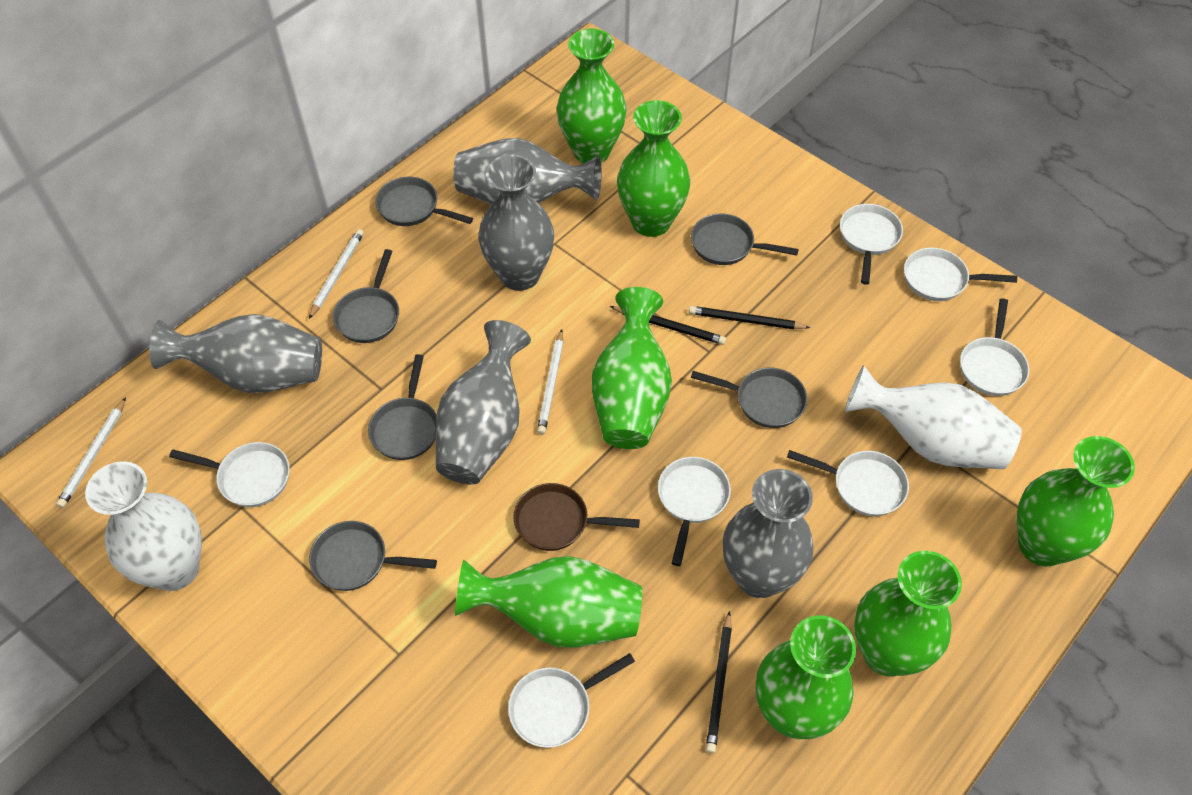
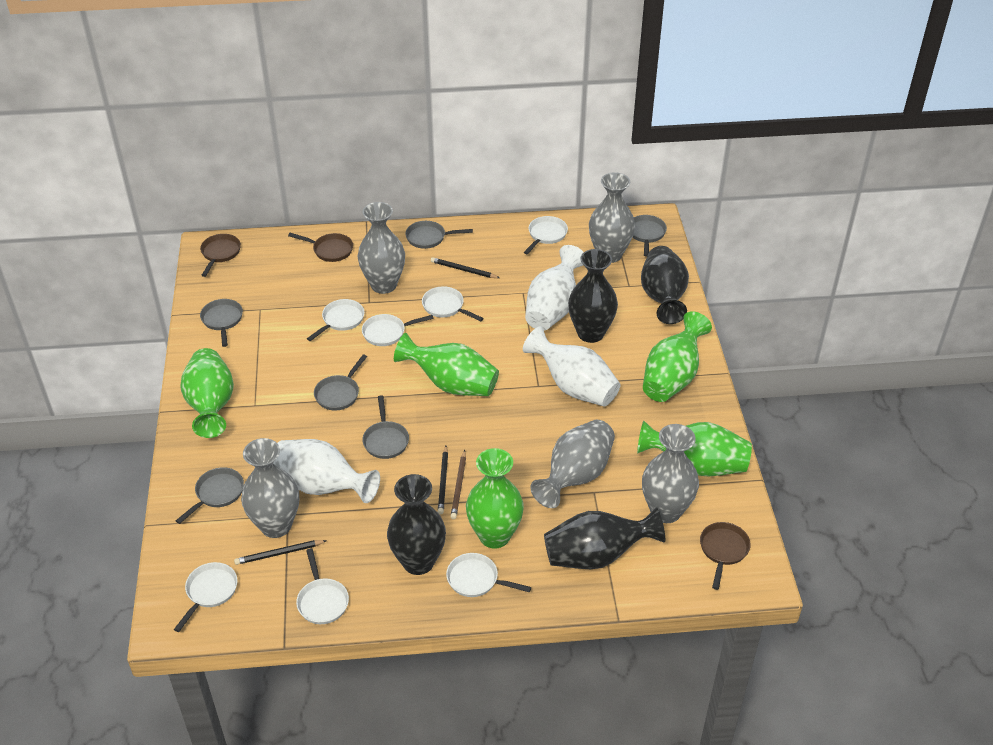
black vase: 0 -> 4
brown pan: 1 -> 3
brown pencil: 0 -> 1
green vase: 7 -> 5
white pencil: 3 -> 0
white vase: 2 -> 3

